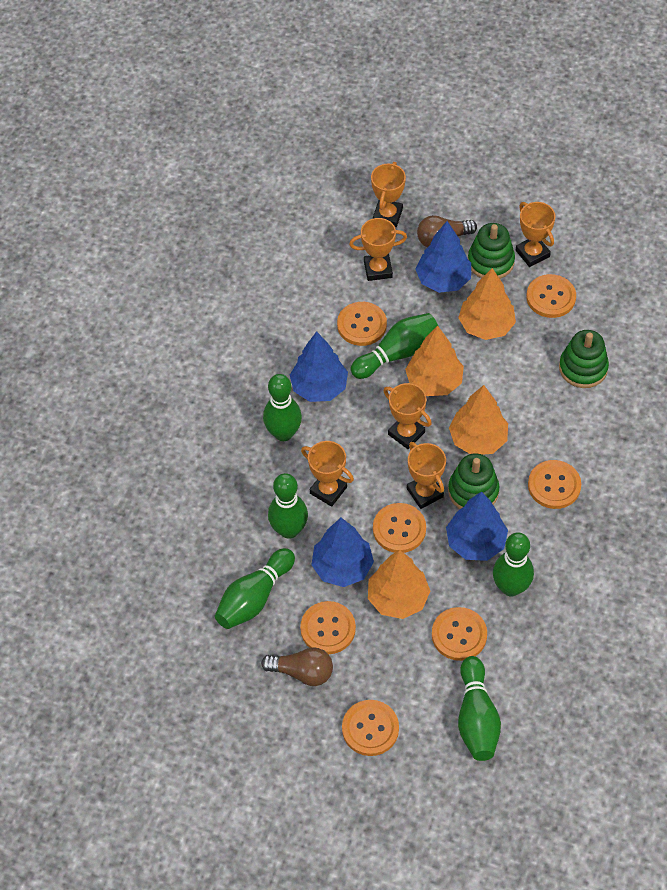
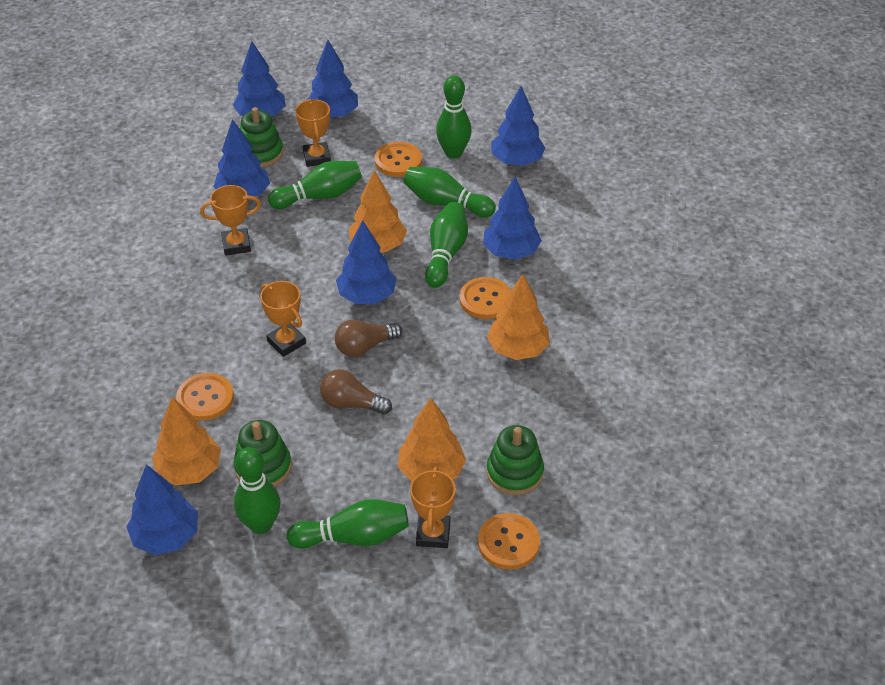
blue tree: 4 -> 7
orange button: 7 -> 4
orange trophy: 6 -> 4

